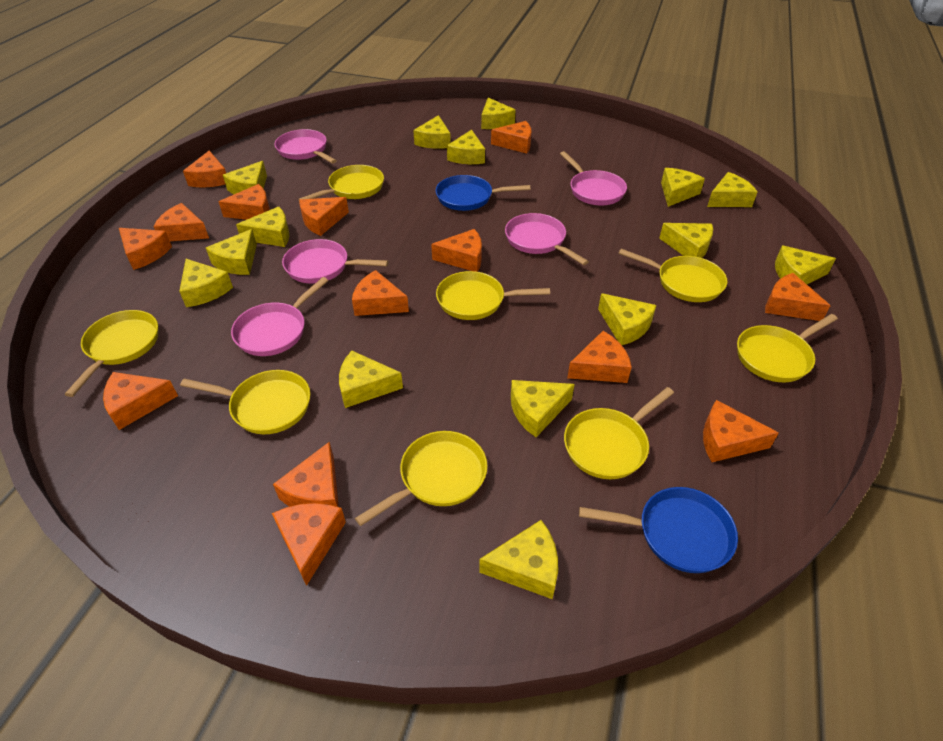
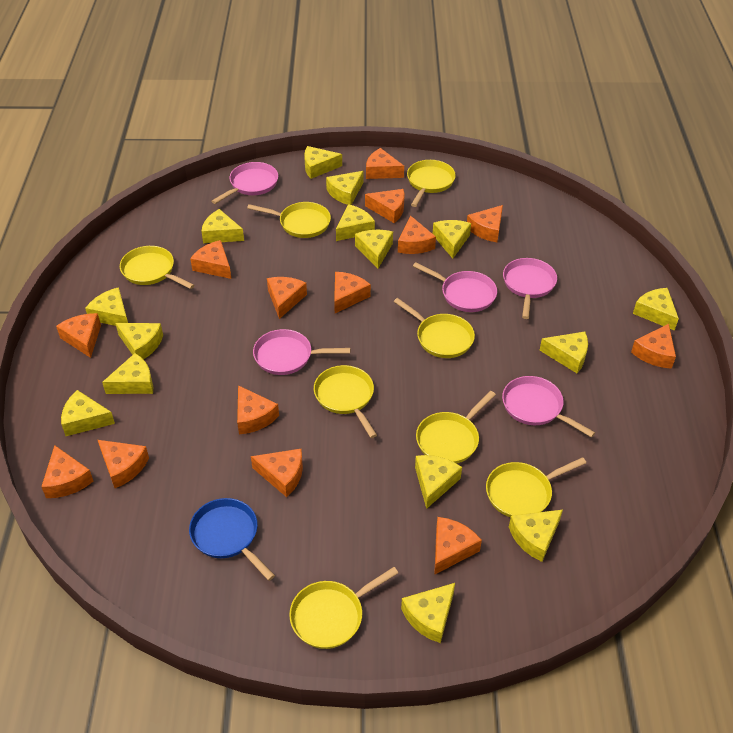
blue pan: 2 -> 1

